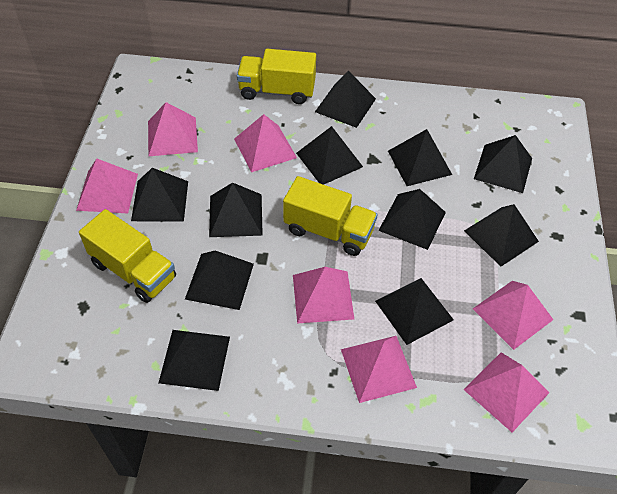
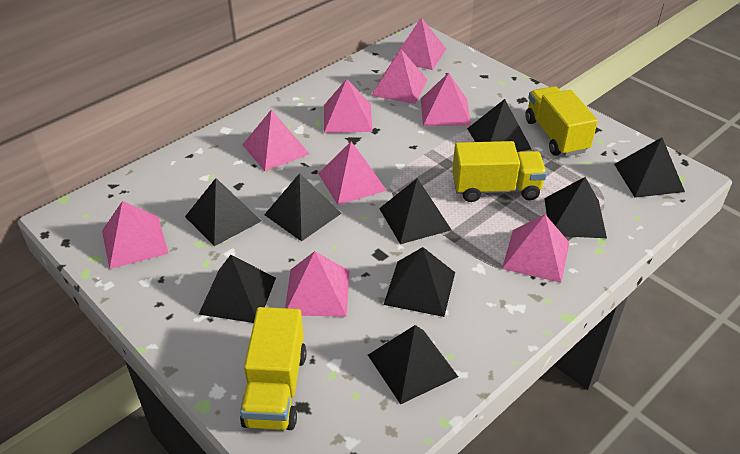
black pyramid: 11 -> 9
pink pyramid: 7 -> 9

